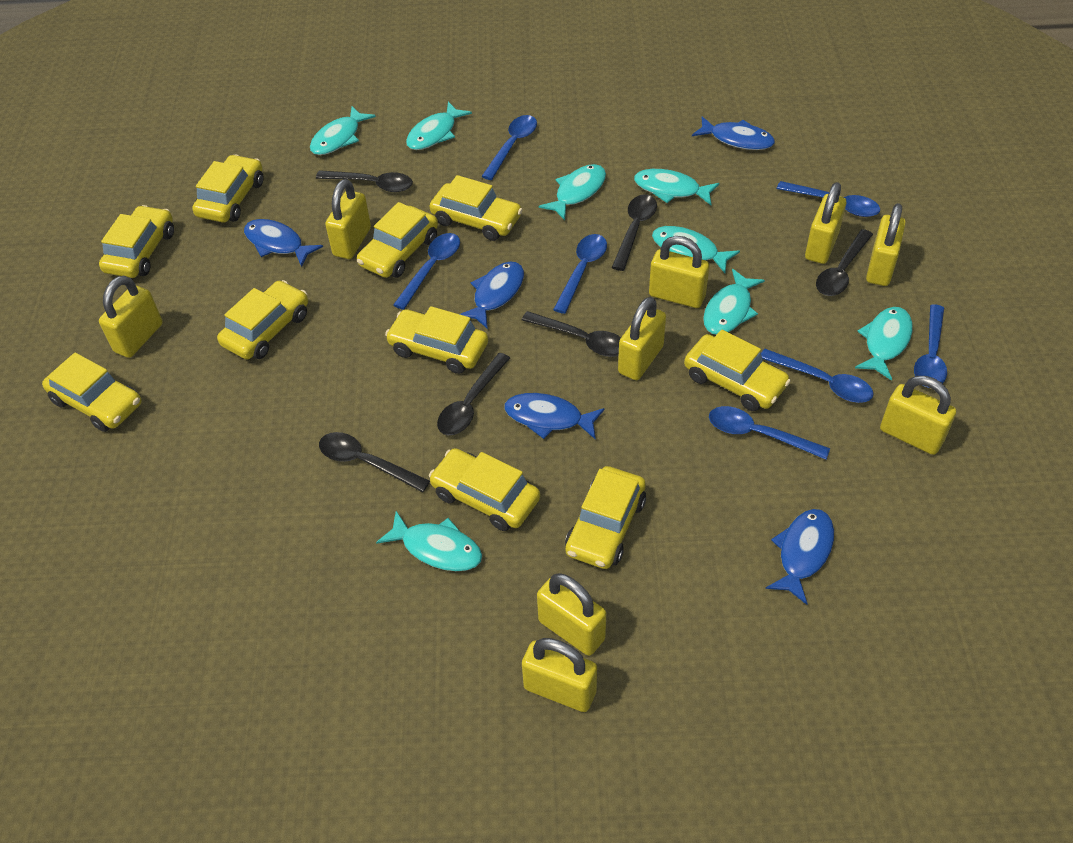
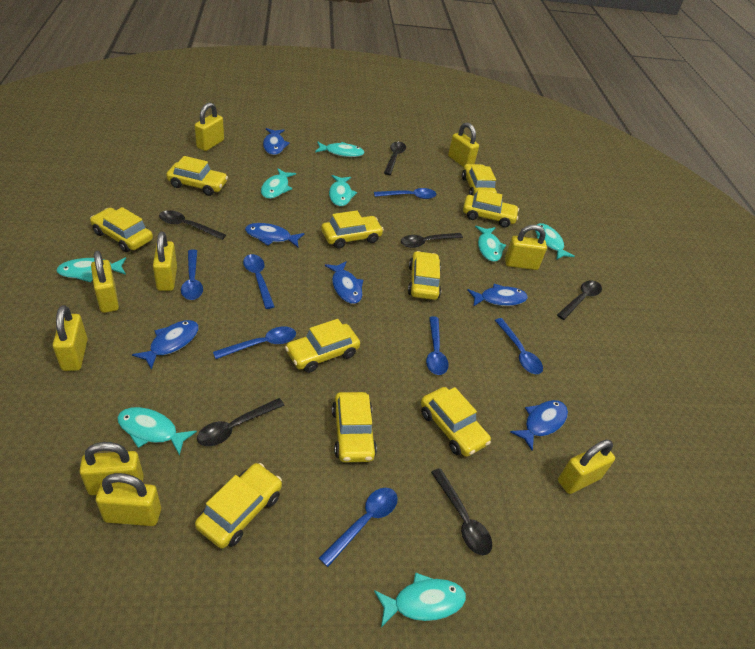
blue fish: 5 -> 6

